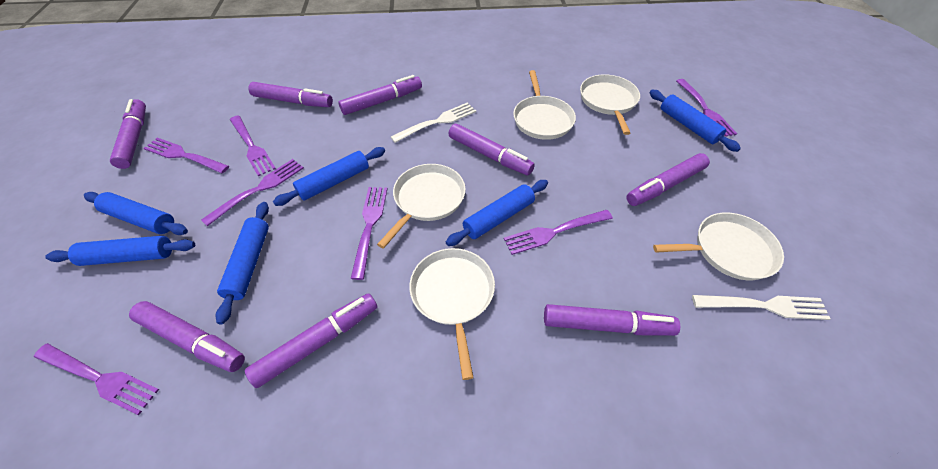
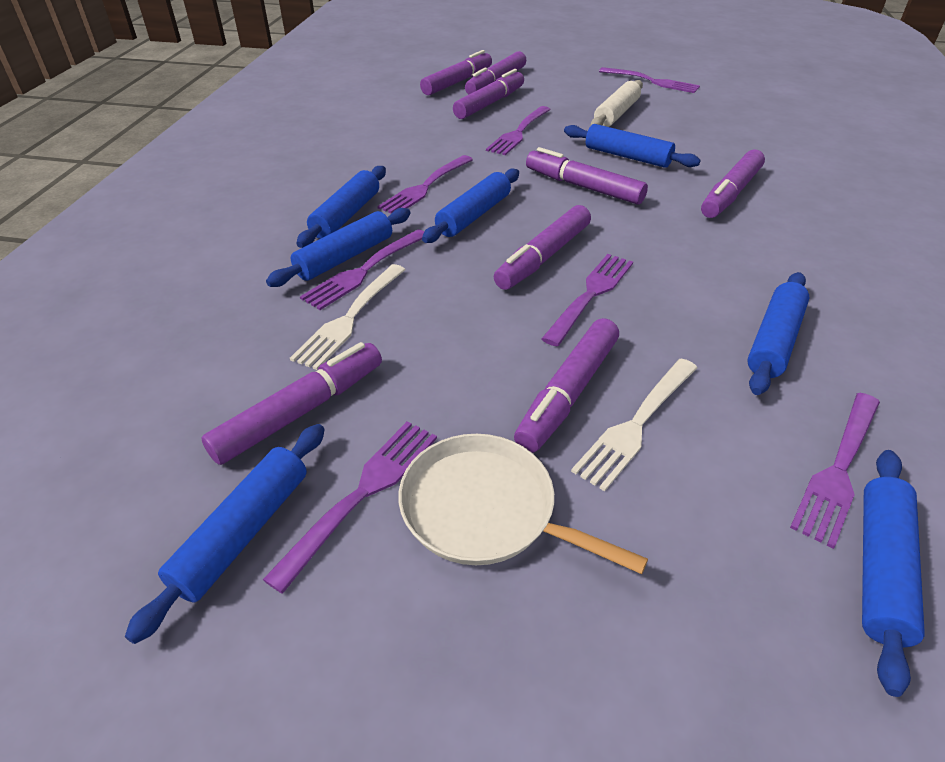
blue rolling pin: 6 -> 7
white pan: 5 -> 1
white rolling pin: 0 -> 1

